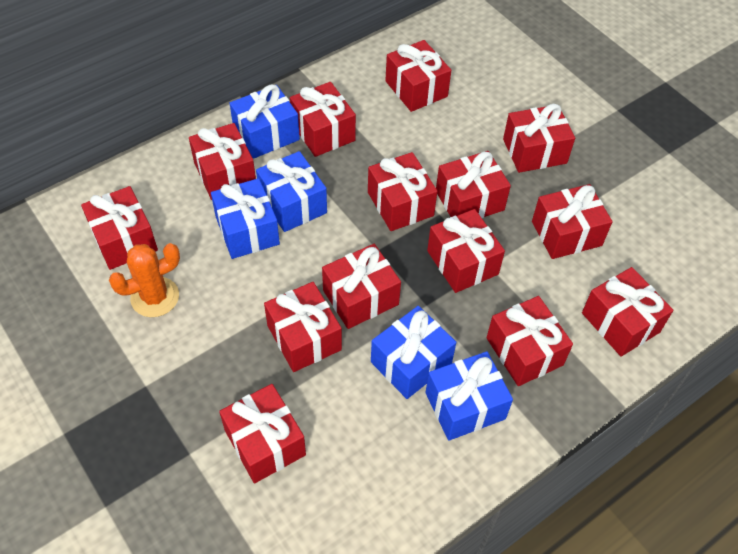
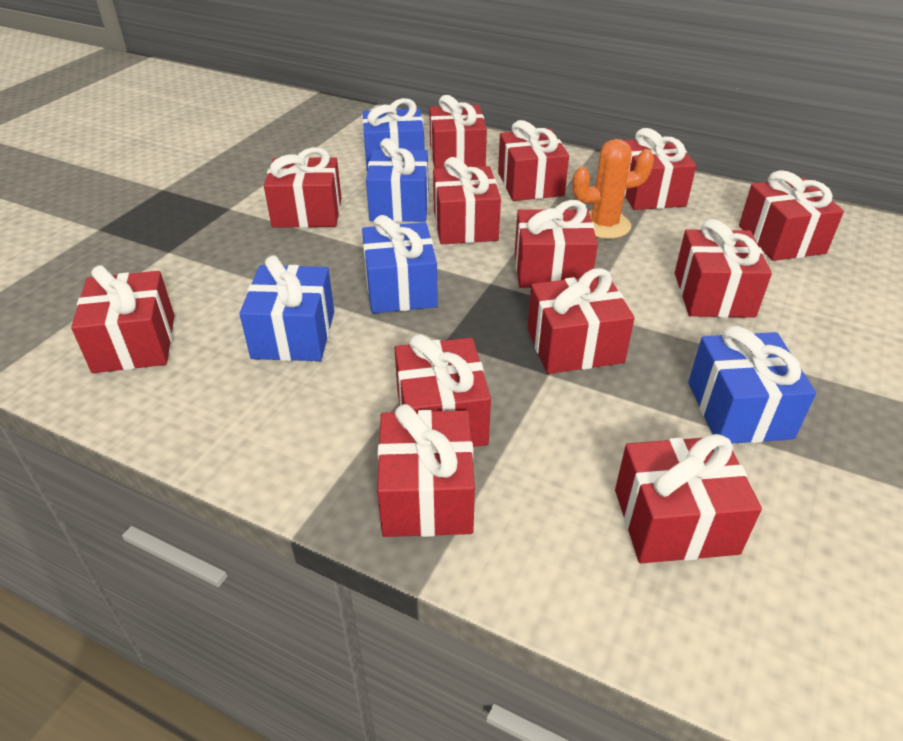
red gift: 14 -> 13

